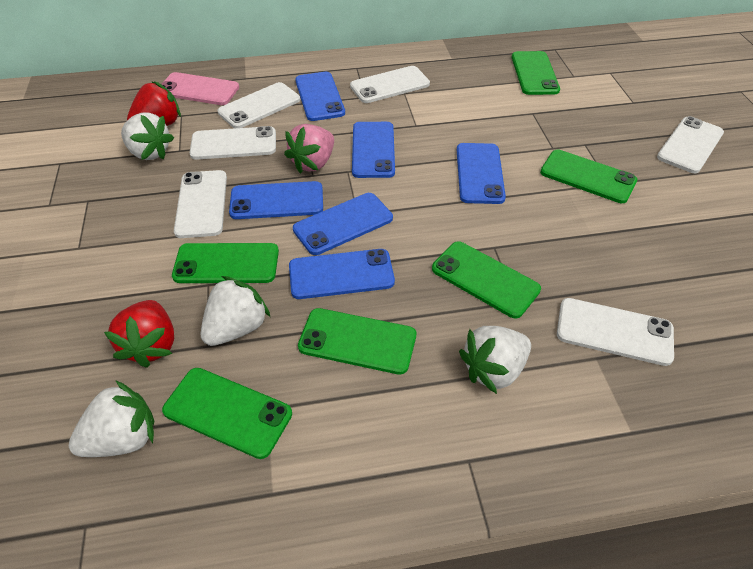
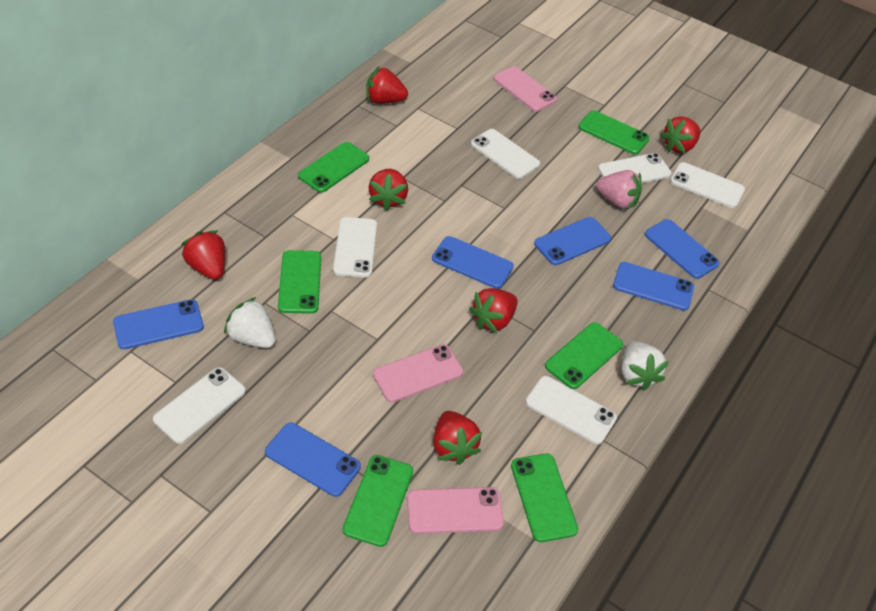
pink phone: 1 -> 3
red strawberry: 2 -> 6
white strawberry: 4 -> 2

